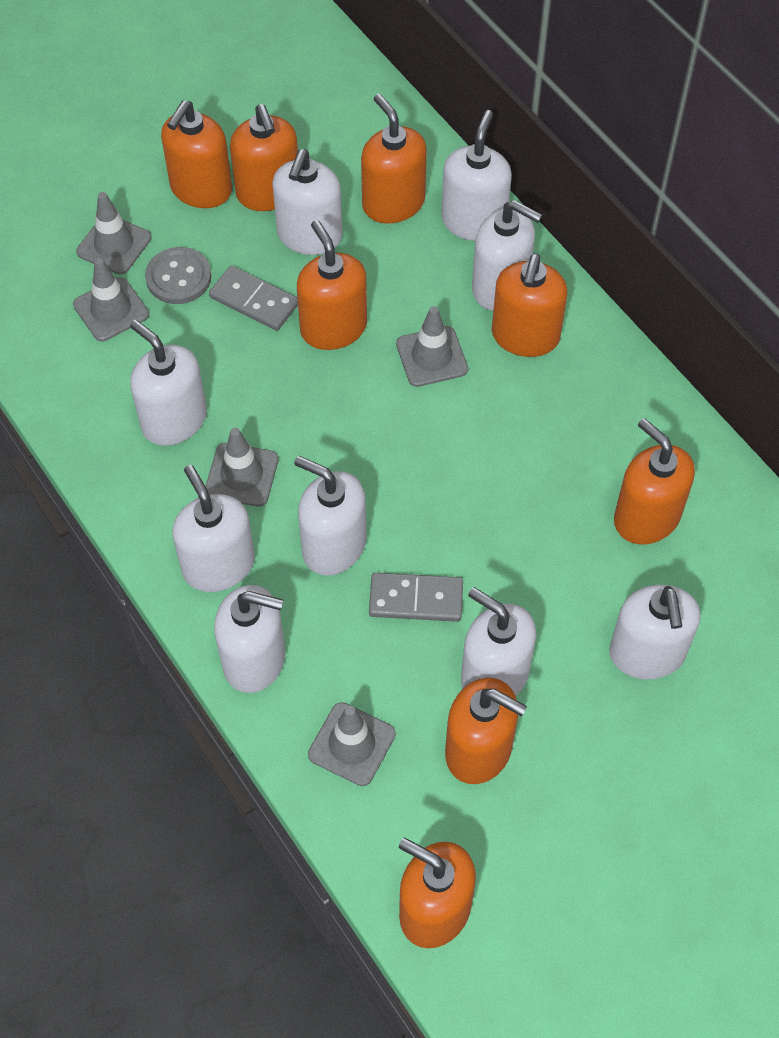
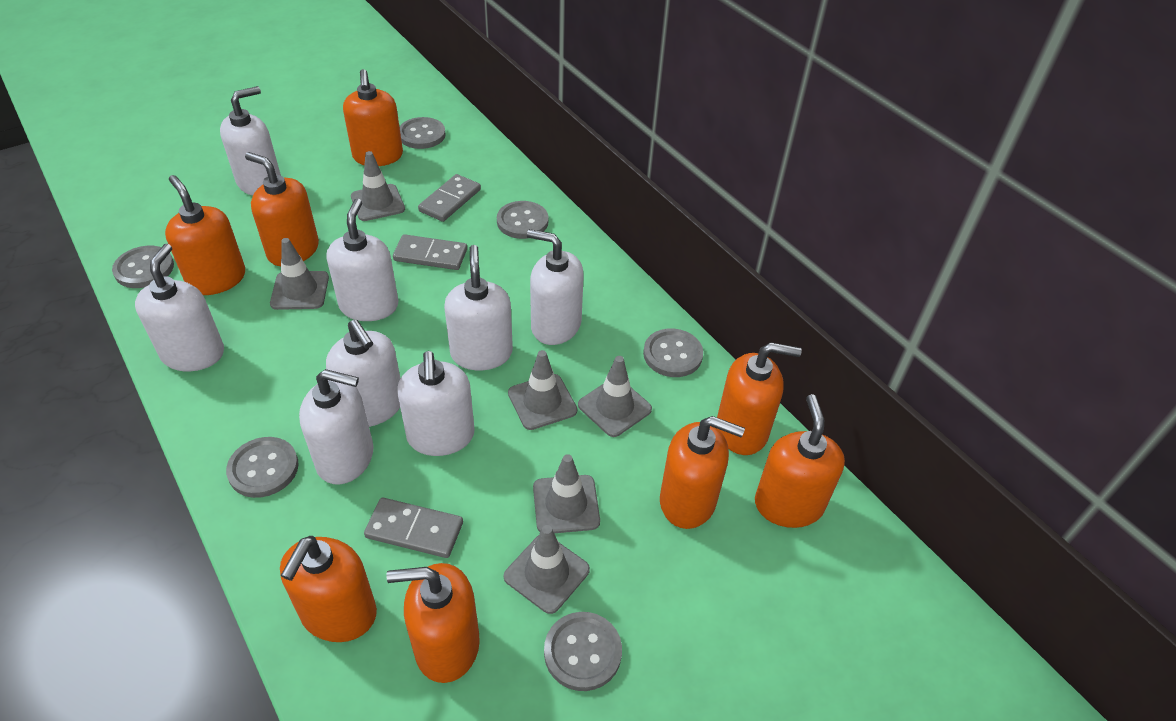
grey button: 1 -> 6
grey domino: 2 -> 3
grey traffic cone: 5 -> 6
white soap dispenser: 9 -> 8

